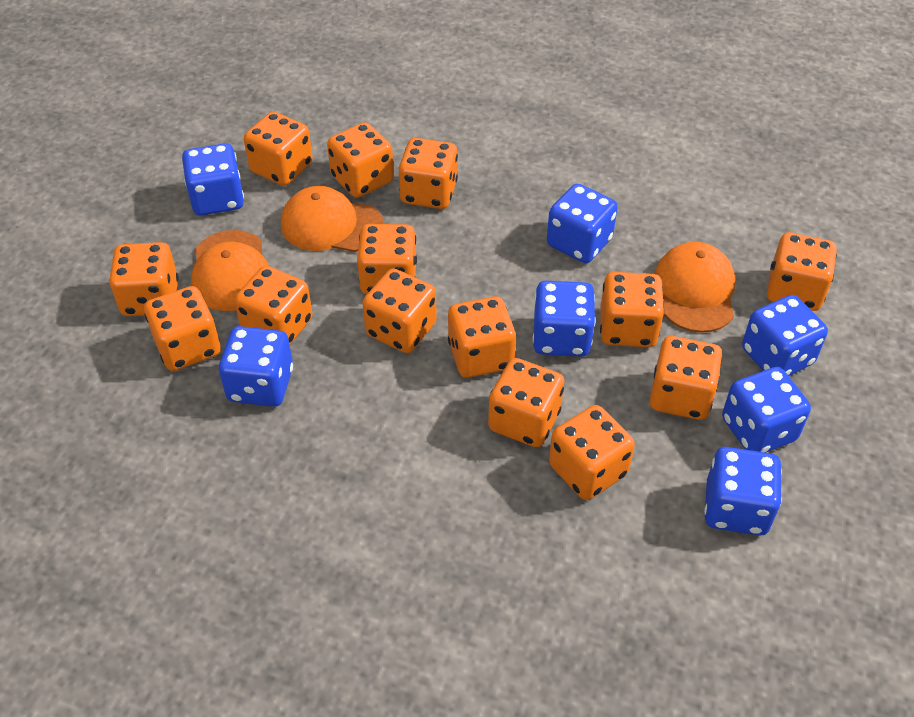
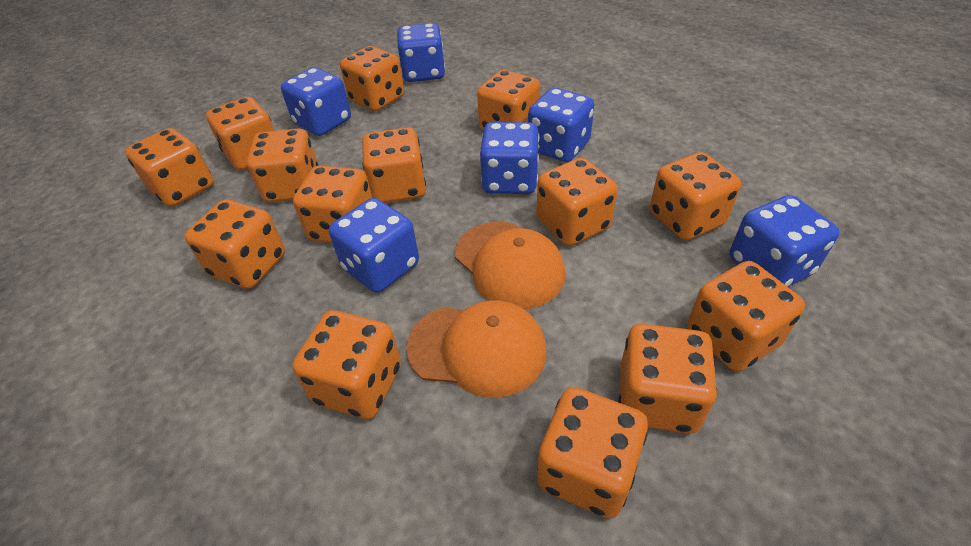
blue dice: 7 -> 6
orange cap: 3 -> 2

